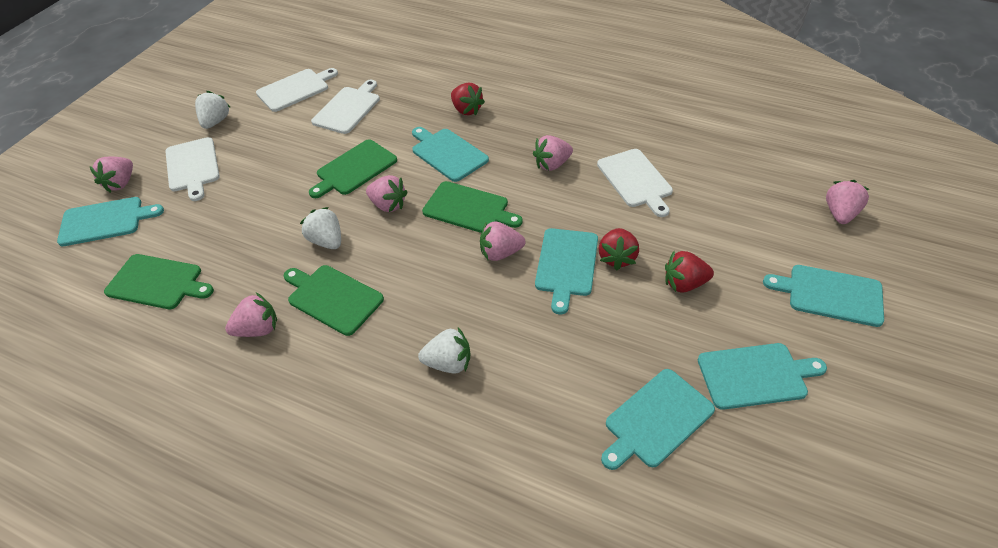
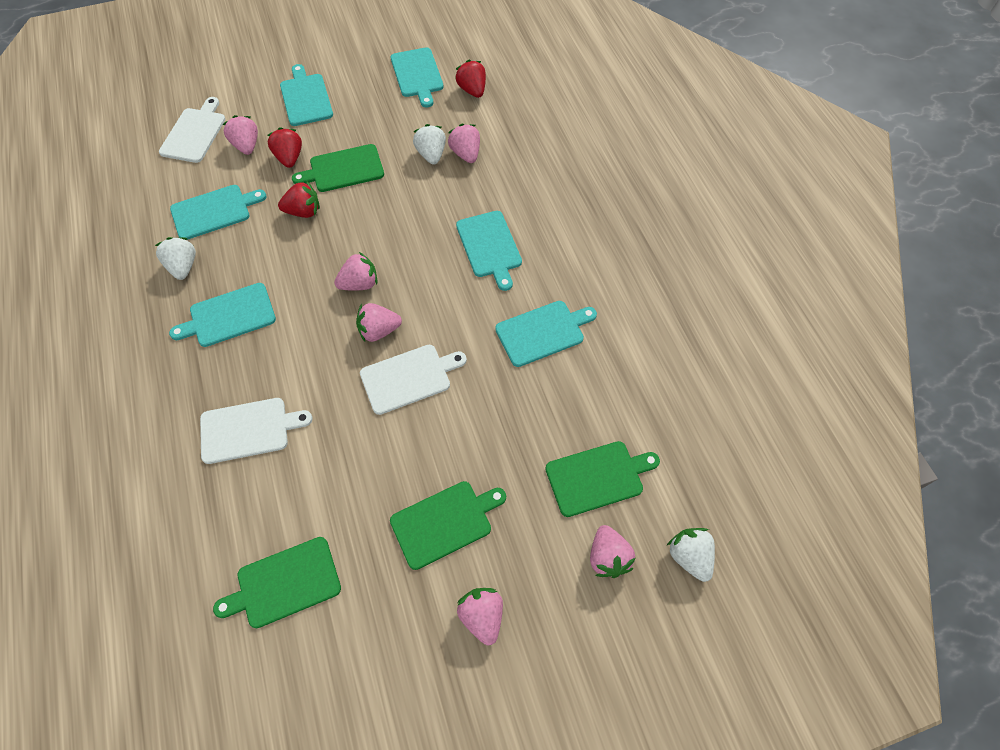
white cutting board: 4 -> 3

